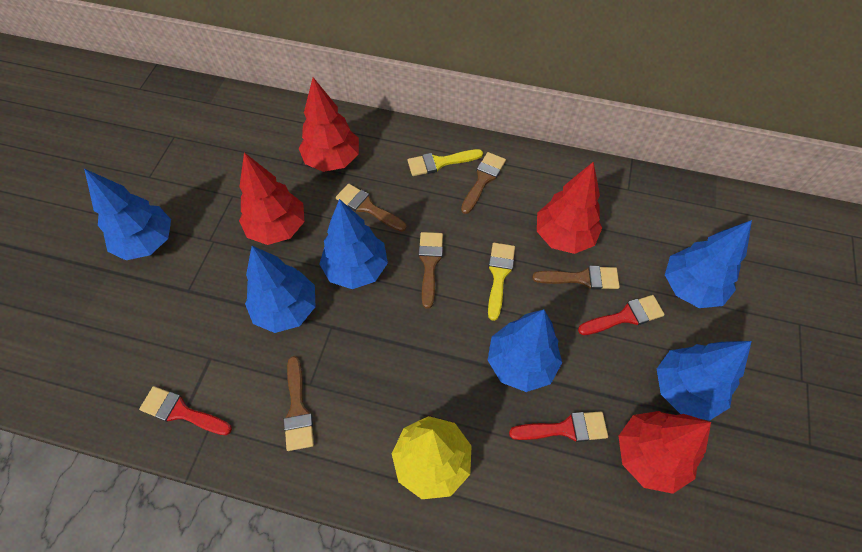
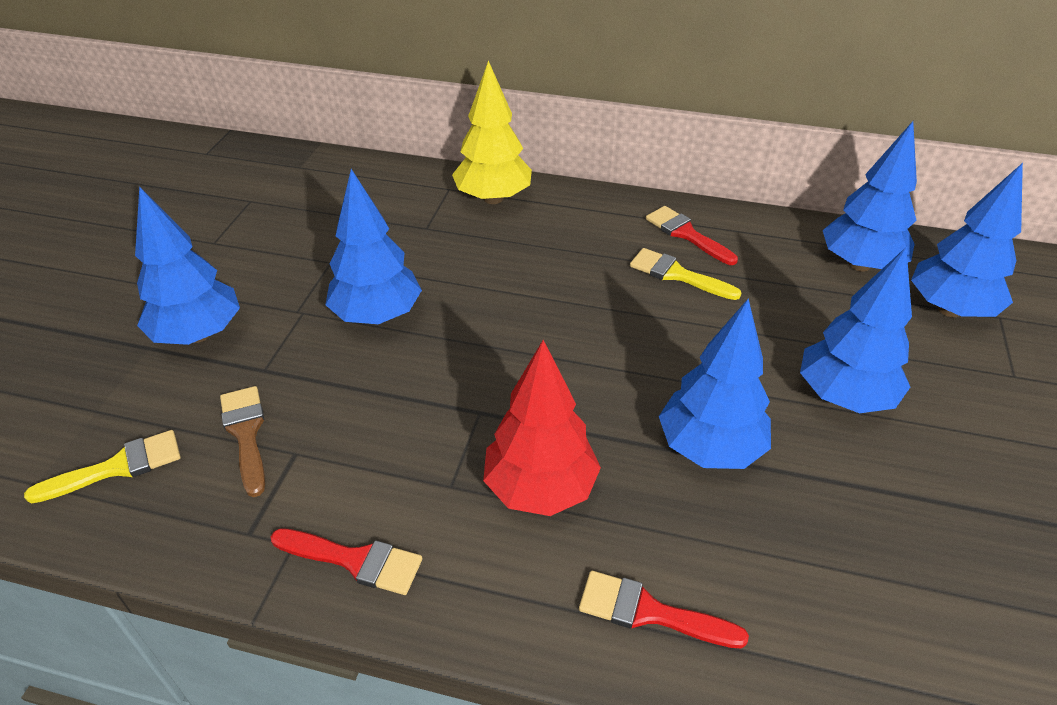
brown brush: 5 -> 1
red tree: 4 -> 1

